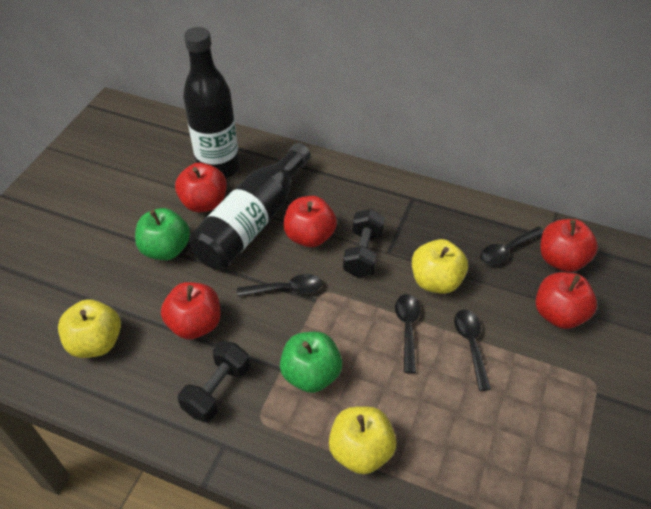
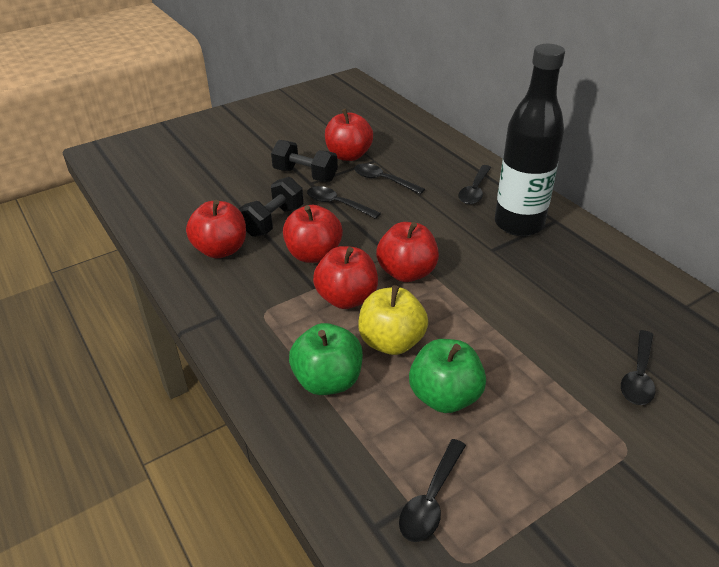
black bottle: 2 -> 1
black spoon: 4 -> 5
yellow apple: 3 -> 1

